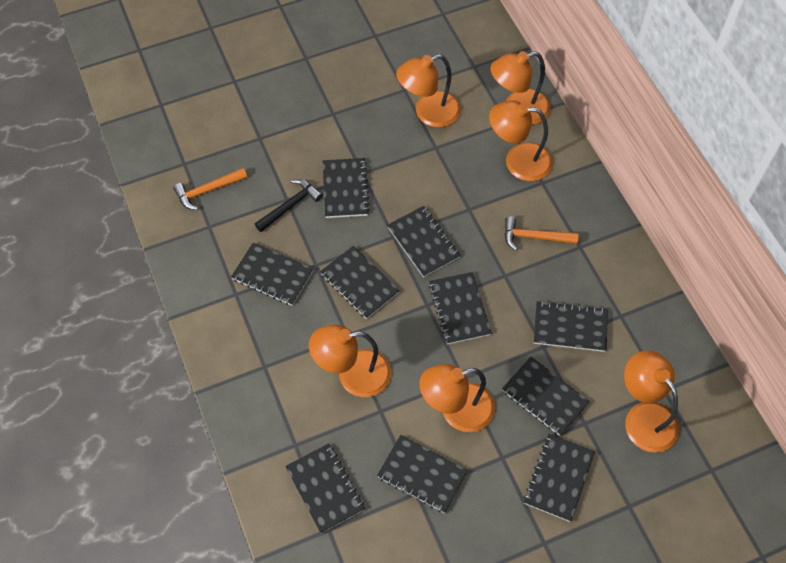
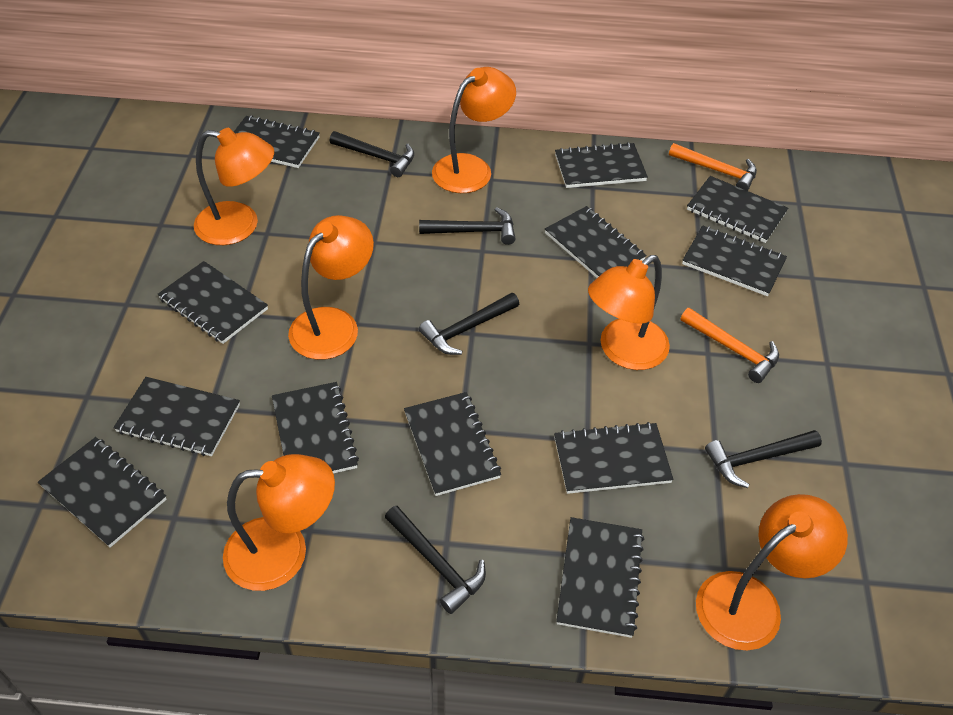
black hammer: 1 -> 5
black notebook: 10 -> 12

